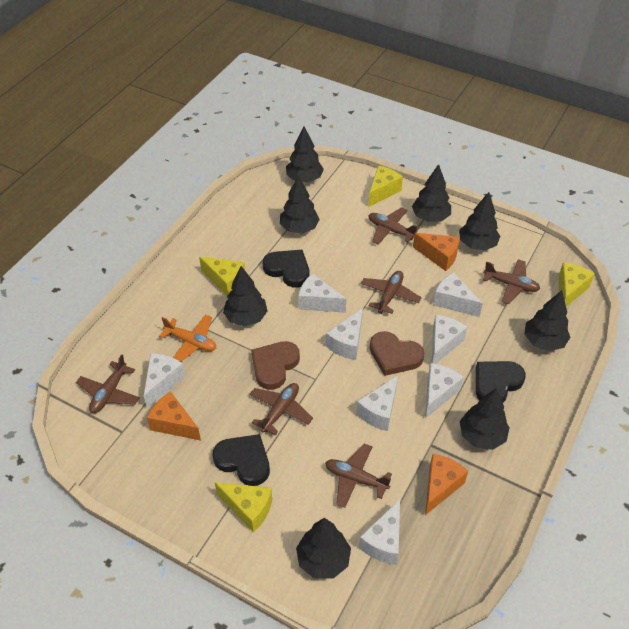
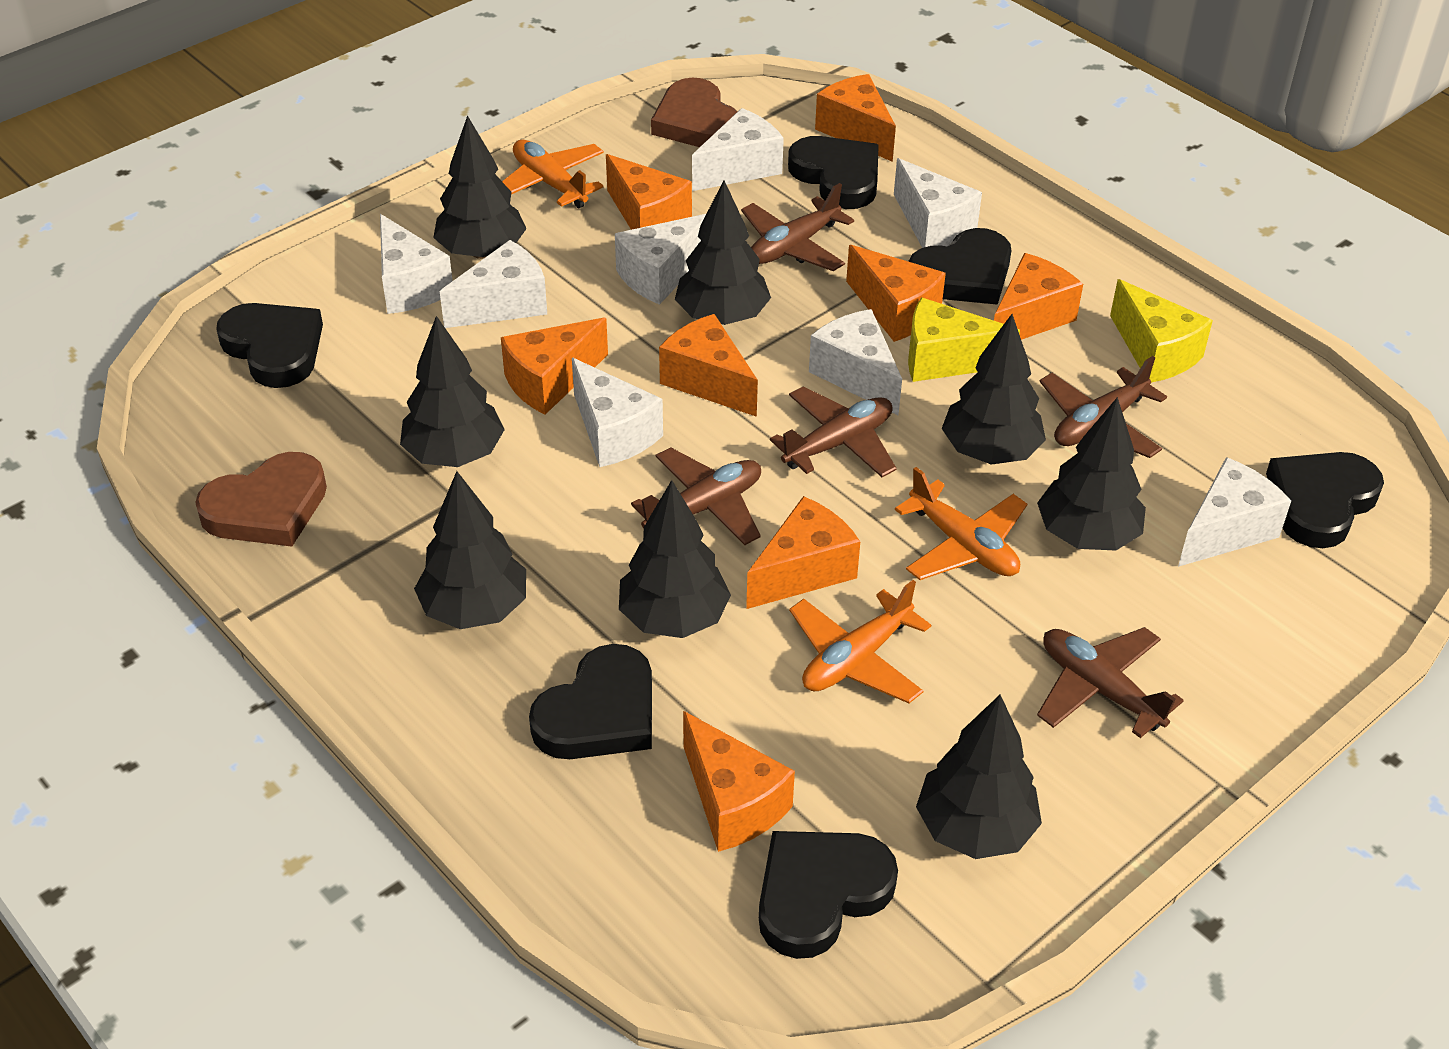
black heart: 3 -> 6
brown plane: 6 -> 5
orange cheese: 3 -> 8
orange plane: 1 -> 3
yellow cheese: 4 -> 2

